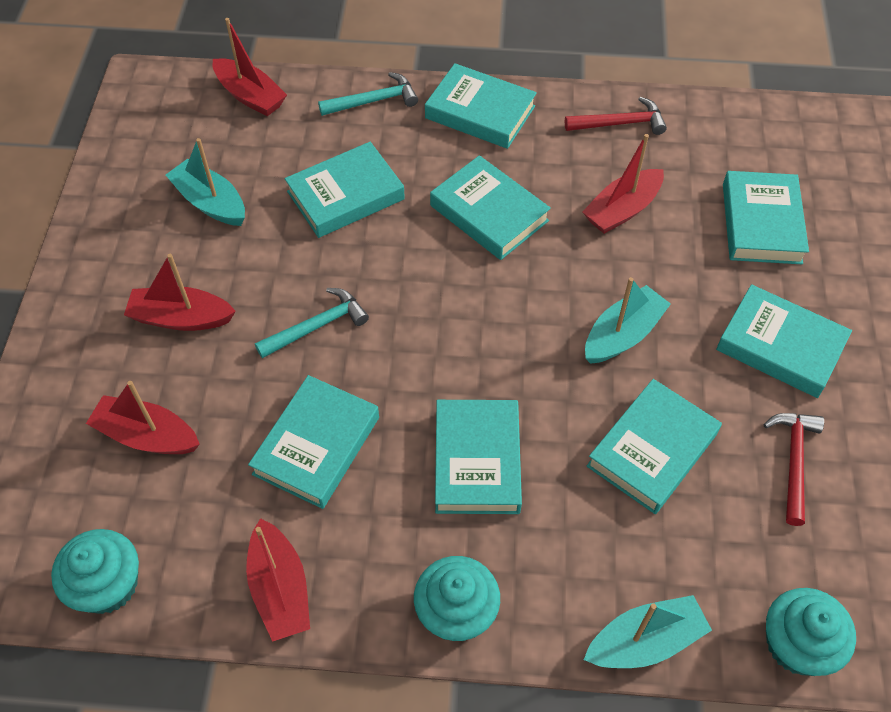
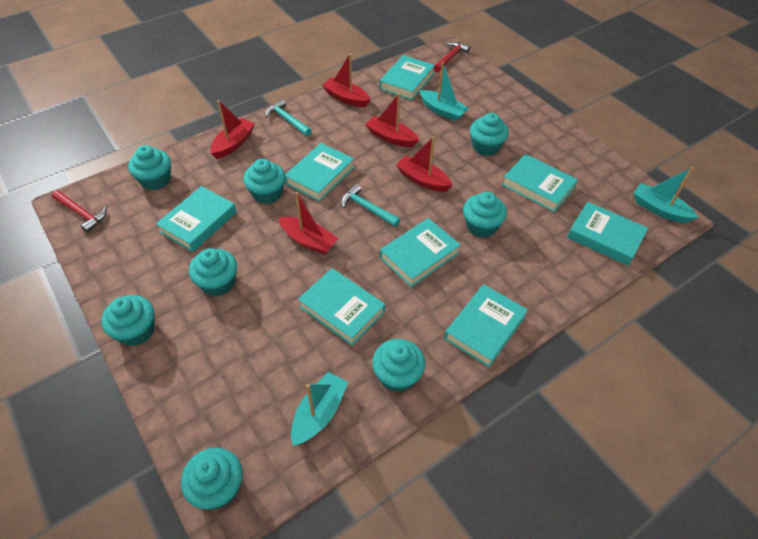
turquoise cupcake: 3 -> 8

